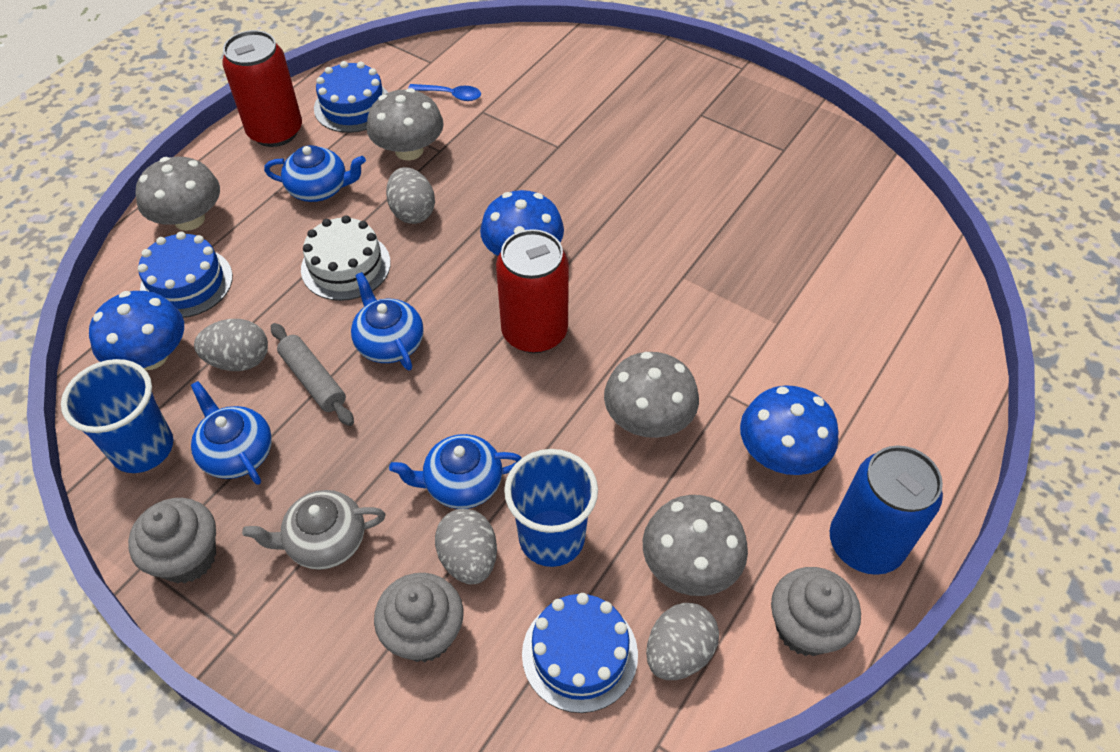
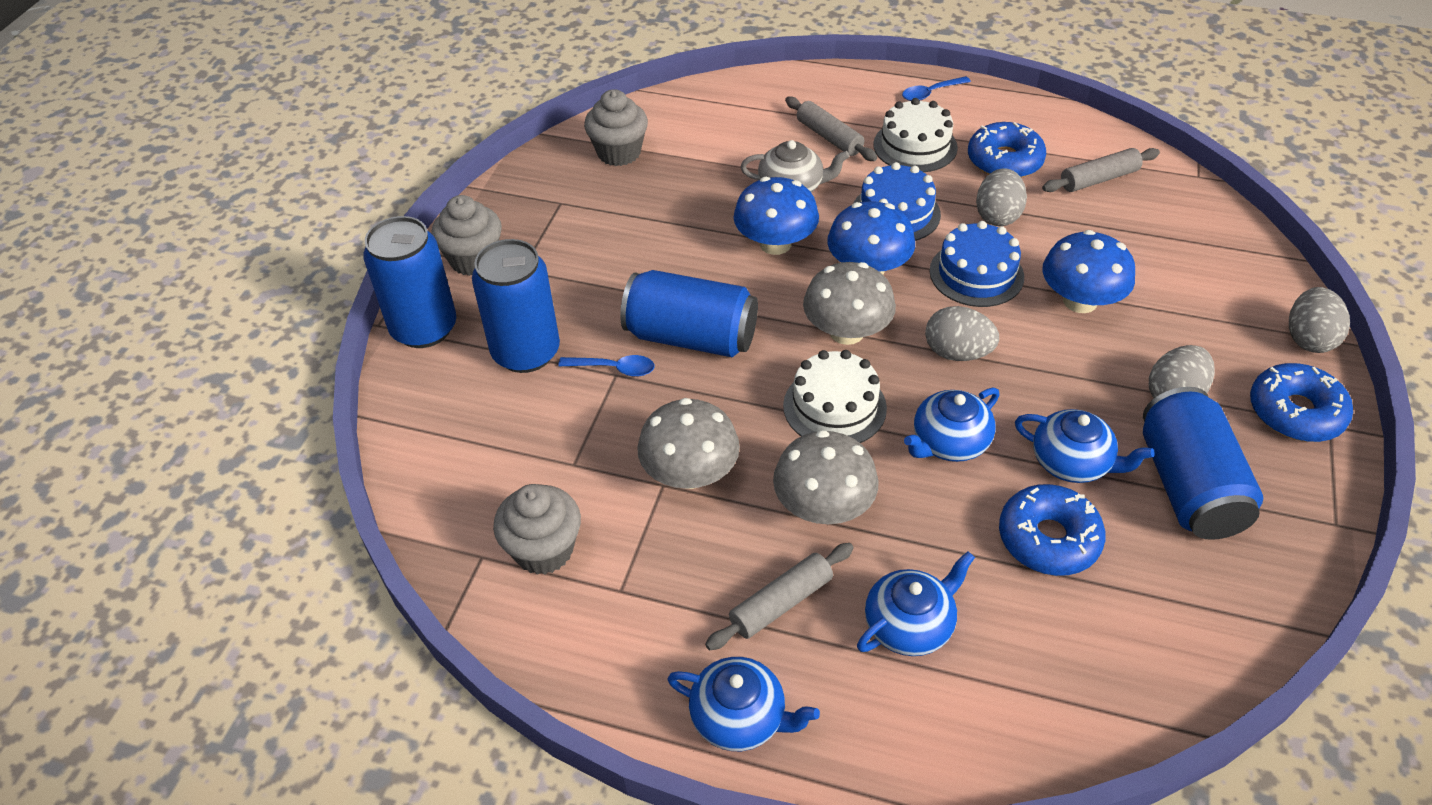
blue cake: 3 -> 2
blue can: 1 -> 4
blue cup: 2 -> 0
blue donut: 0 -> 3
blue spoon: 1 -> 2
grey mushroom: 4 -> 3
grey rolling pin: 1 -> 3
red can: 2 -> 0
white cake: 1 -> 2

